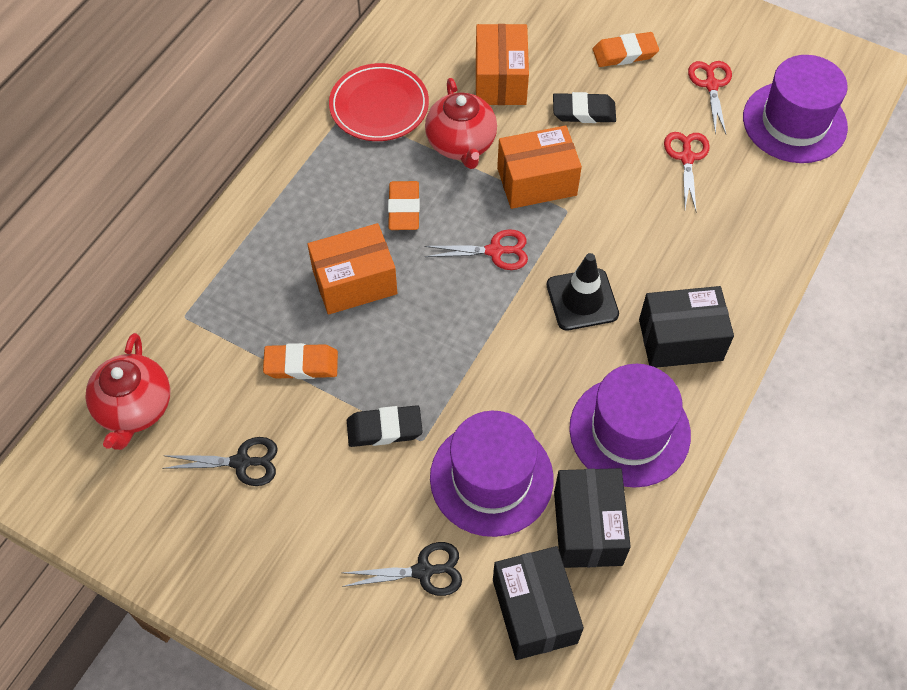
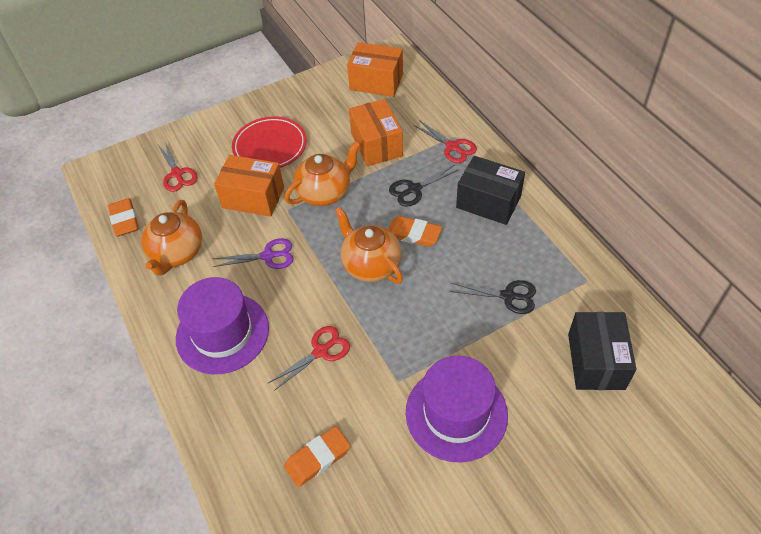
black box: 3 -> 2
black eraser: 2 -> 0
black traffic cone: 1 -> 0
orange teapot: 0 -> 3
purple hat: 3 -> 2
purple scissors: 0 -> 1
red teapot: 2 -> 0

